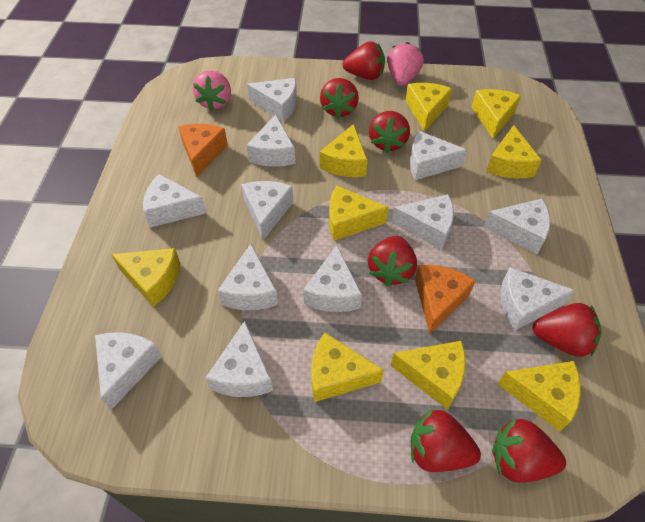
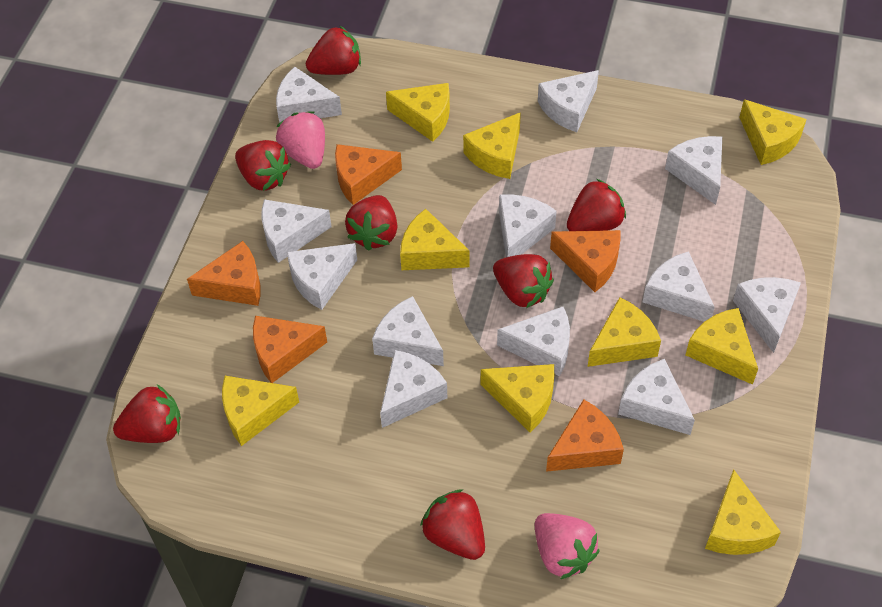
orange cheese: 2 -> 5

